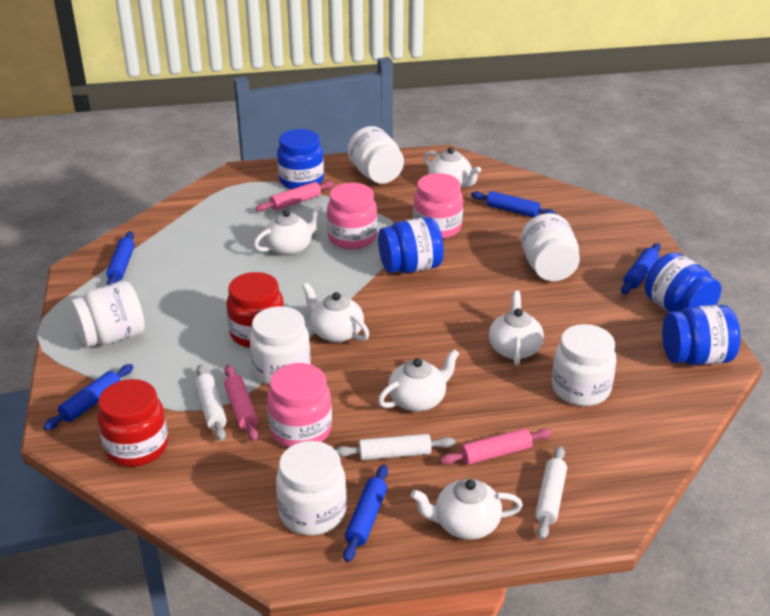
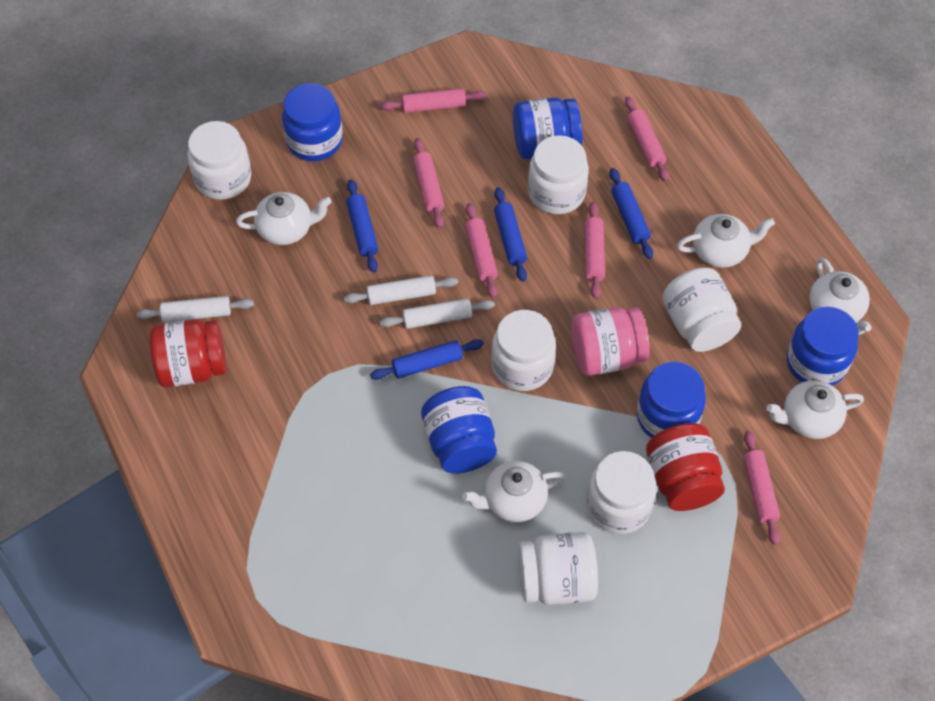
blue jar: 4 -> 5
blue rolling pin: 5 -> 4
pink jar: 3 -> 1
pink rolling pin: 3 -> 6
white teapot: 6 -> 5

